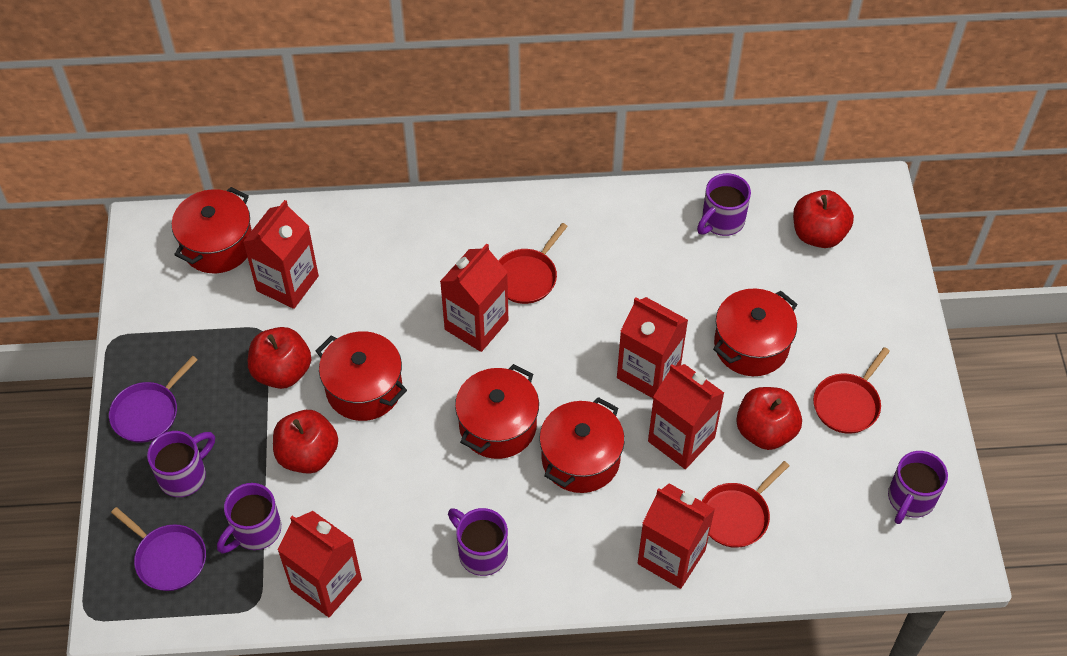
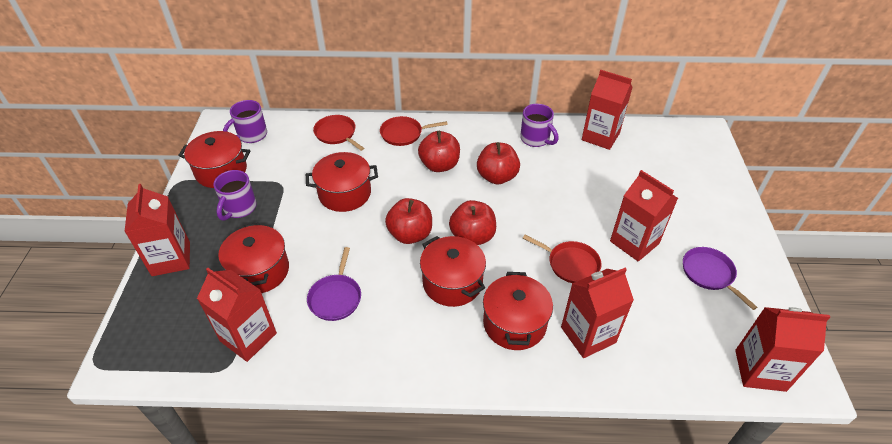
purple mug: 5 -> 3

